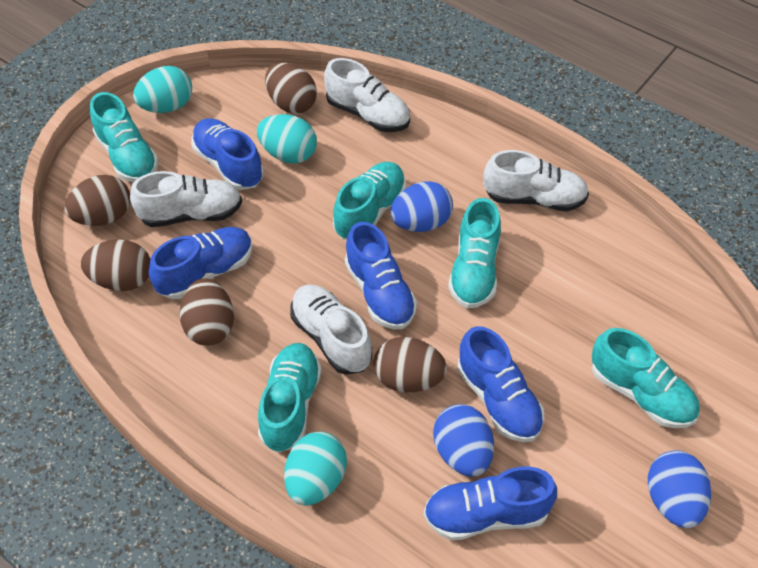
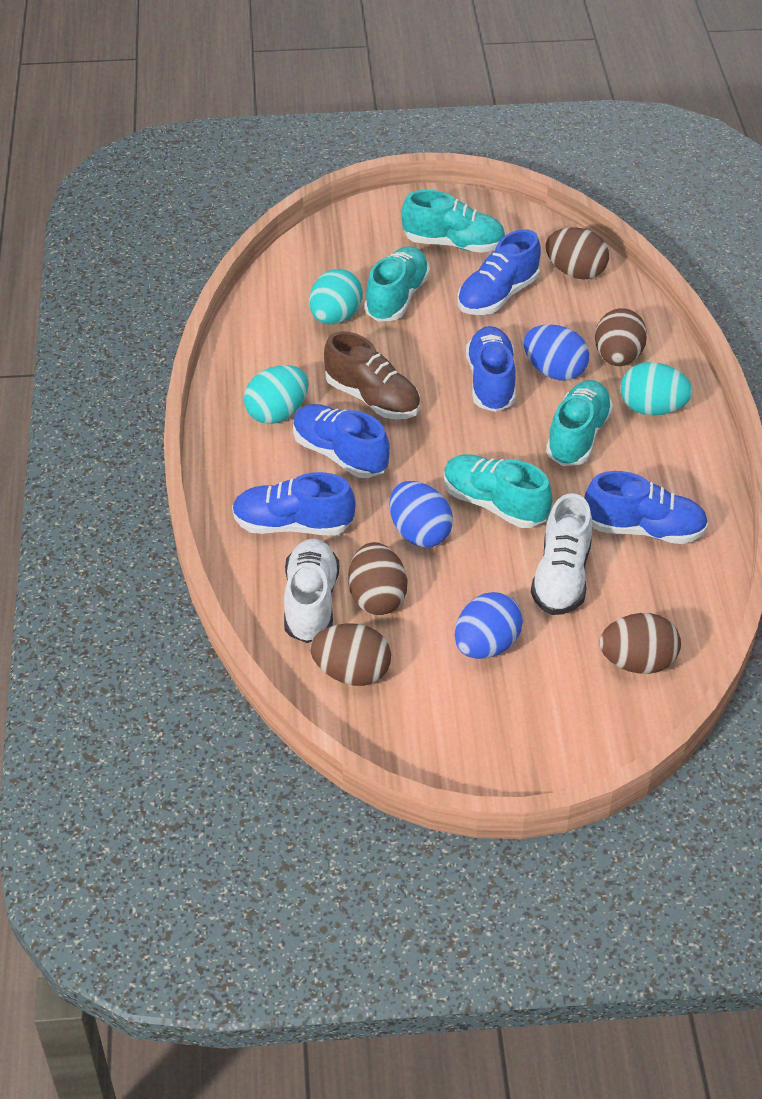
brown shoe: 0 -> 1
turquoise shoe: 5 -> 4
white shoe: 4 -> 2

